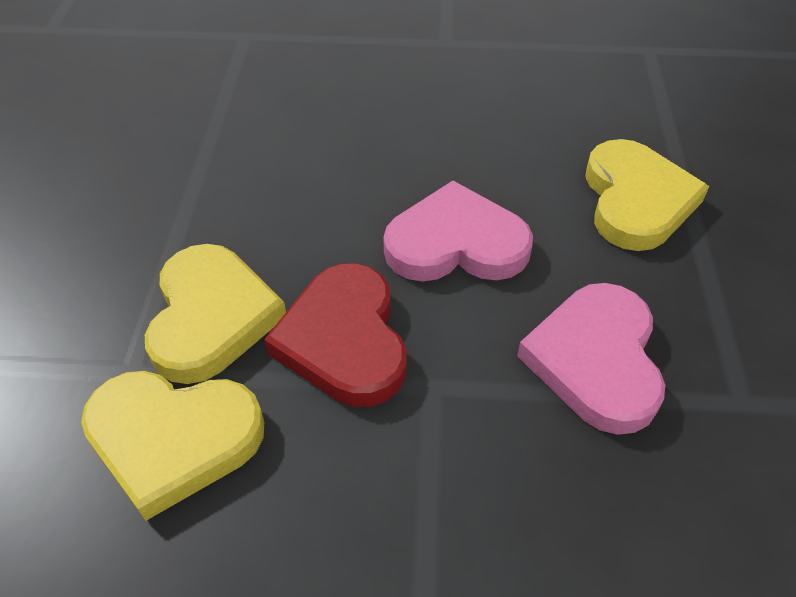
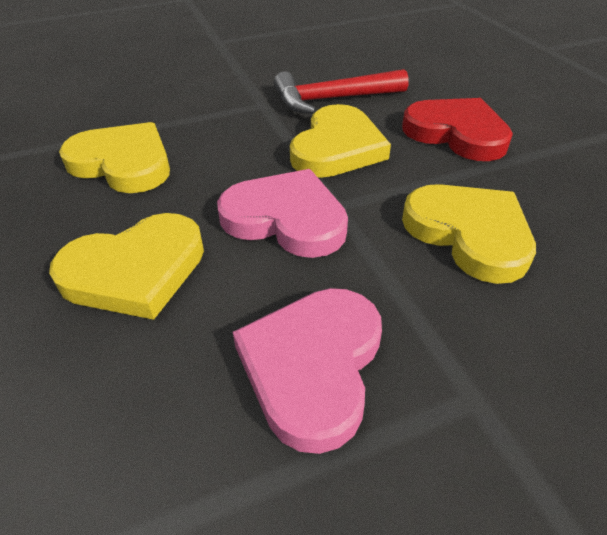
red hammer: 0 -> 1
yellow heart: 3 -> 4

